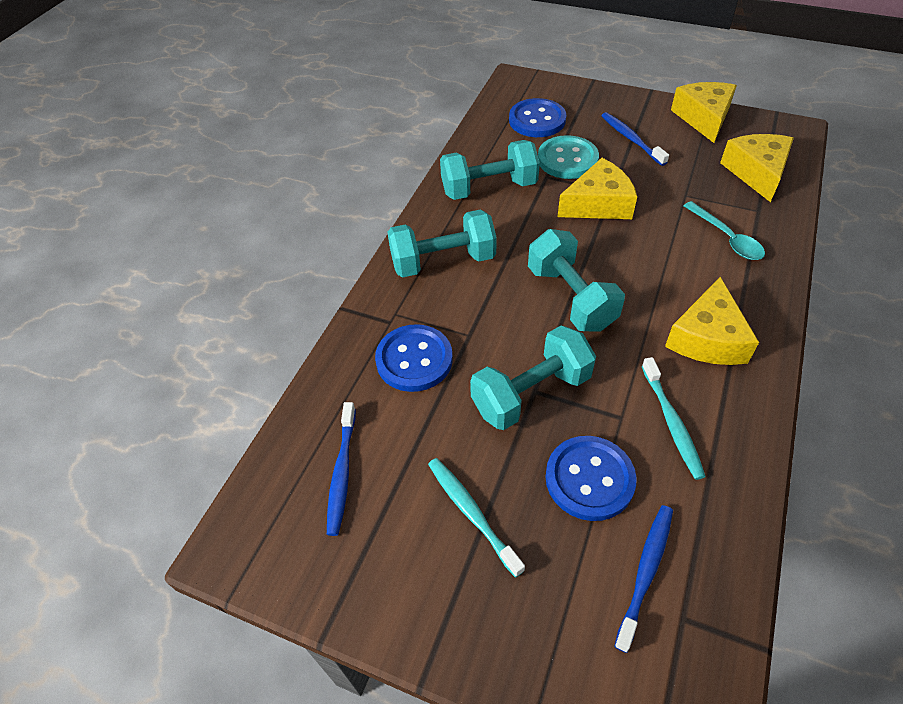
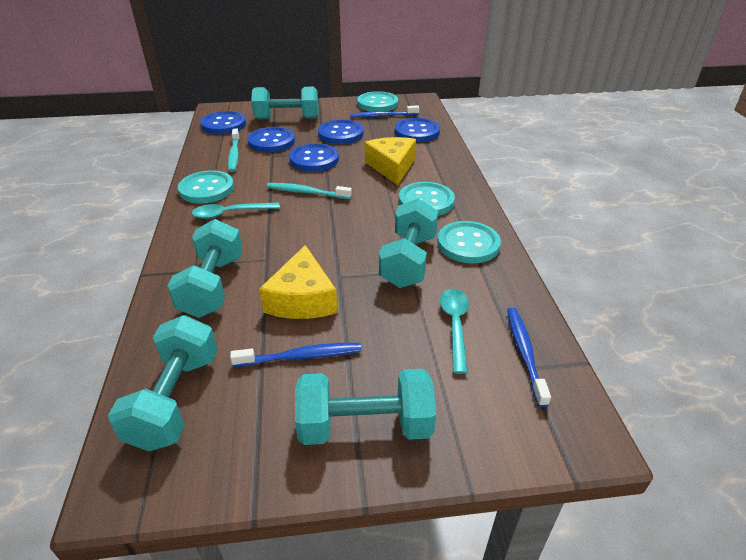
blue button: 3 -> 5
turquoise button: 1 -> 4
turquoise dumbbell: 4 -> 5
turquoise spoon: 1 -> 2
yellow cheese: 4 -> 2

